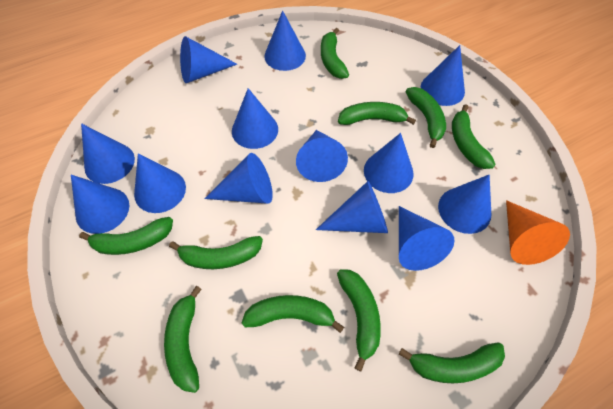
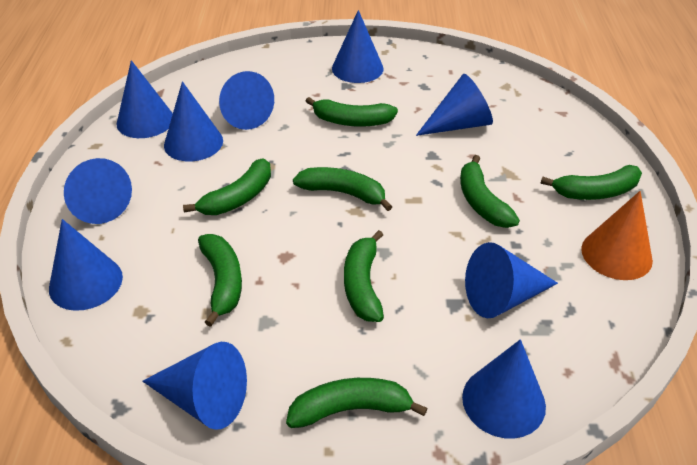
blue cone: 13 -> 10
green banana: 10 -> 8

